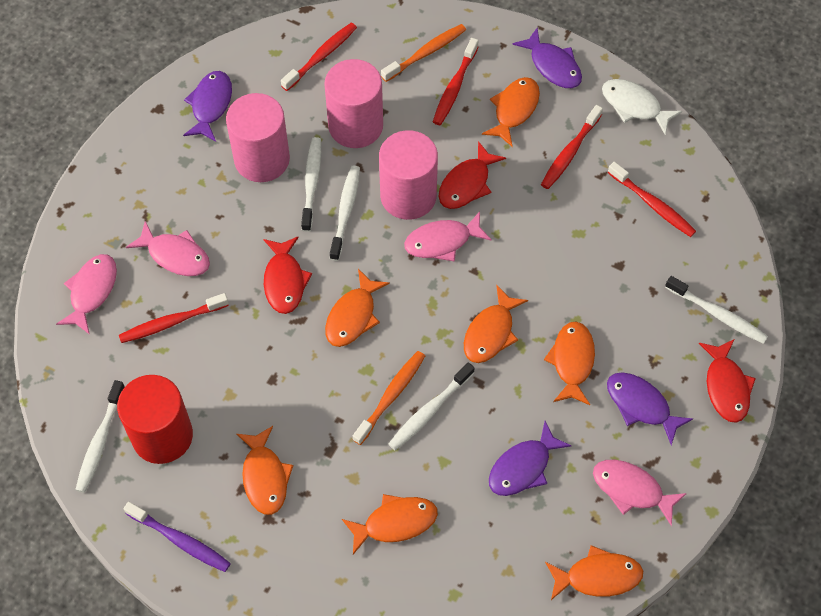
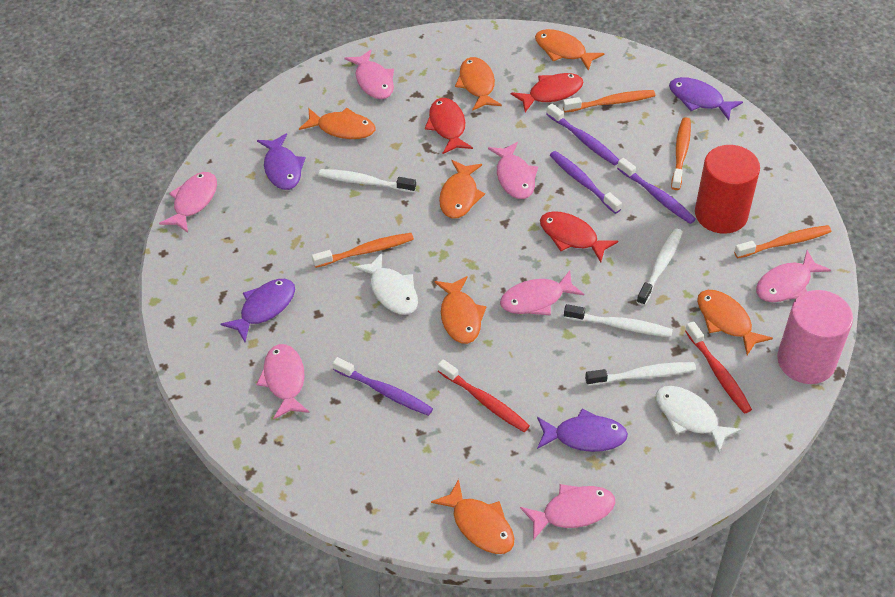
orange toothbrush: 2 -> 4
pink cylinder: 3 -> 1
pink fish: 4 -> 7
purple toothbrush: 1 -> 4
red toothbrush: 5 -> 2
white fish: 1 -> 2
white toothbrush: 5 -> 4

